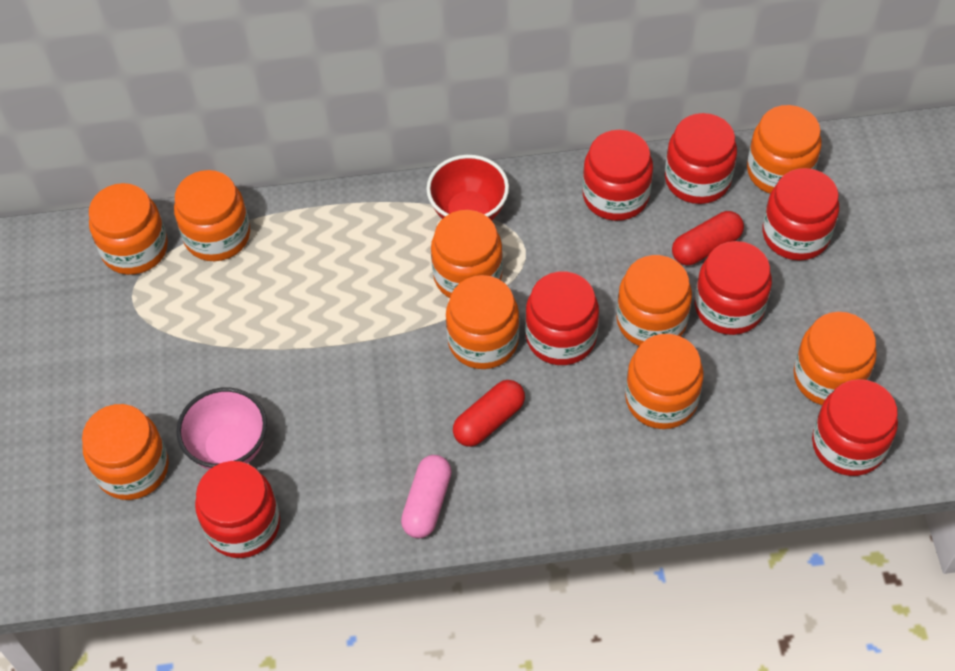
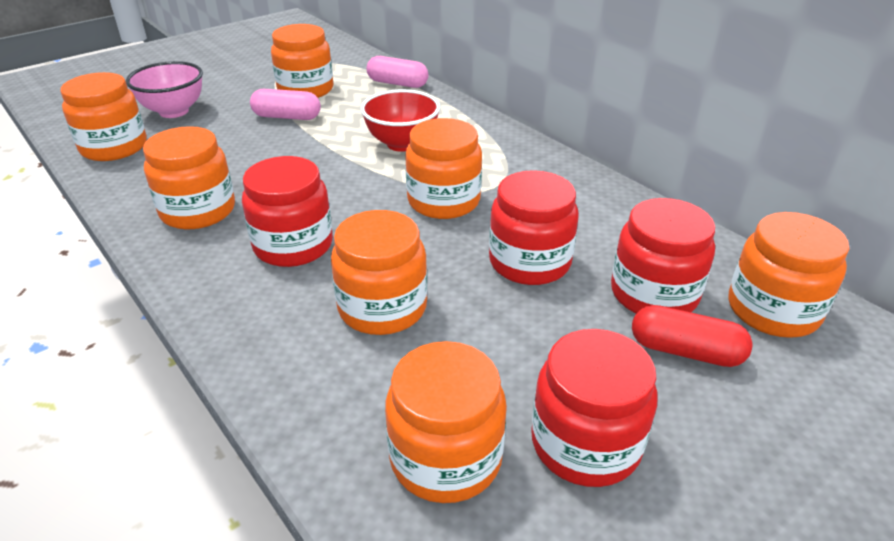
orange jar: 9 -> 7
pink capsule: 1 -> 2
red capsule: 2 -> 1
red jar: 7 -> 4

